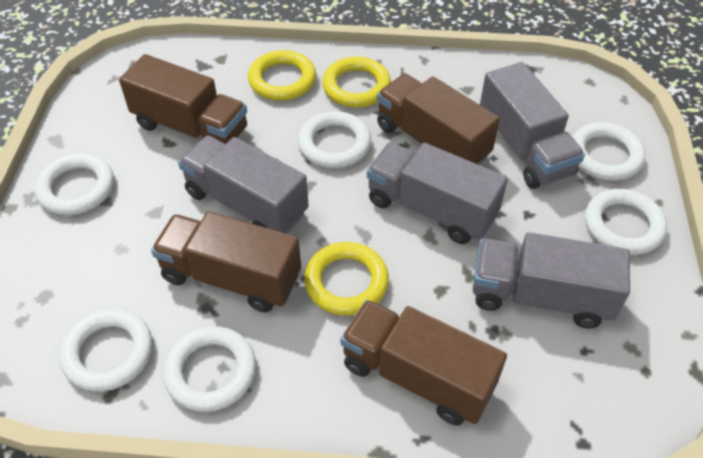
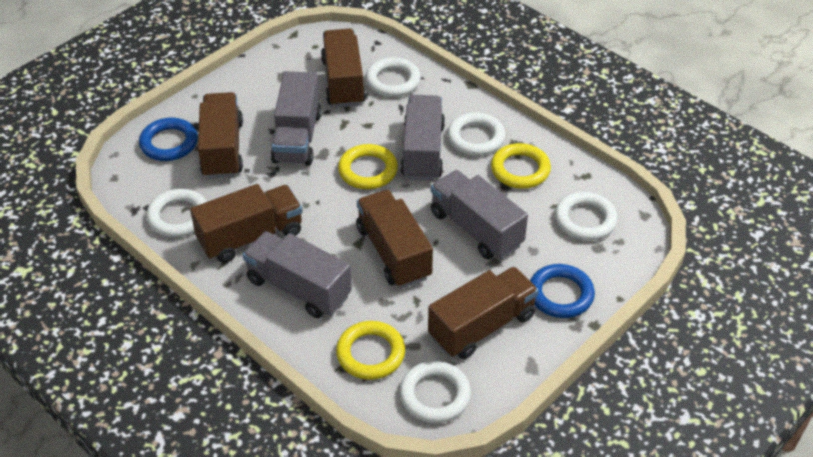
blue ring: 0 -> 2
brown truck: 4 -> 5
white ring: 6 -> 5

